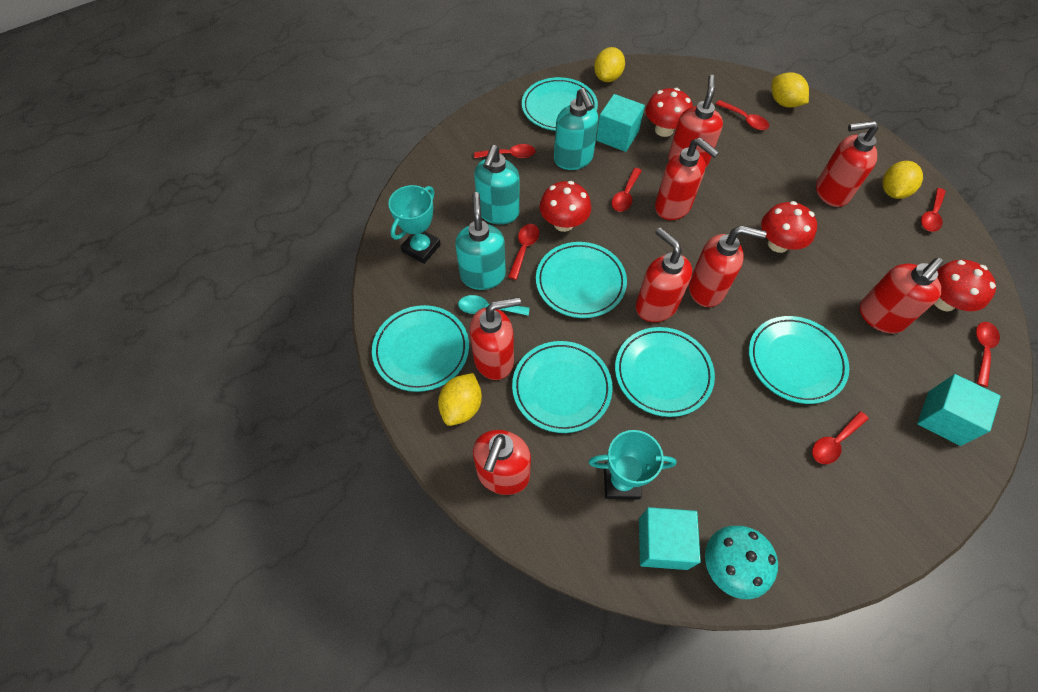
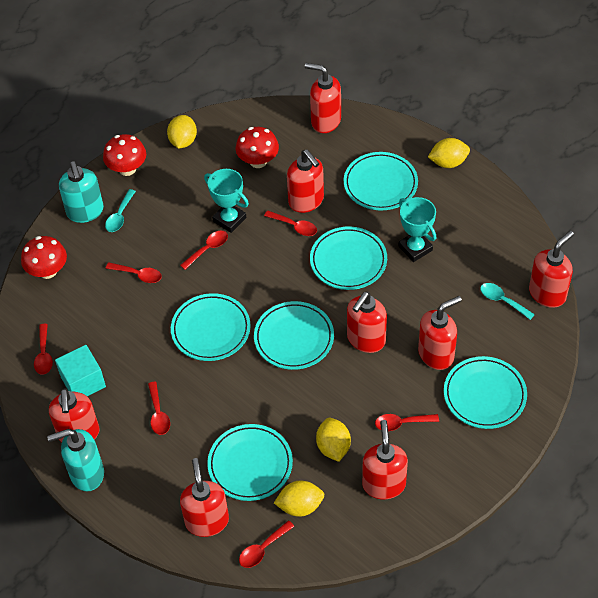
red mushroom: 4 -> 3
turquoise cube: 3 -> 1
turquoise mushroom: 1 -> 0
turquoise soap dispenser: 3 -> 2
turquoise spoon: 1 -> 2

